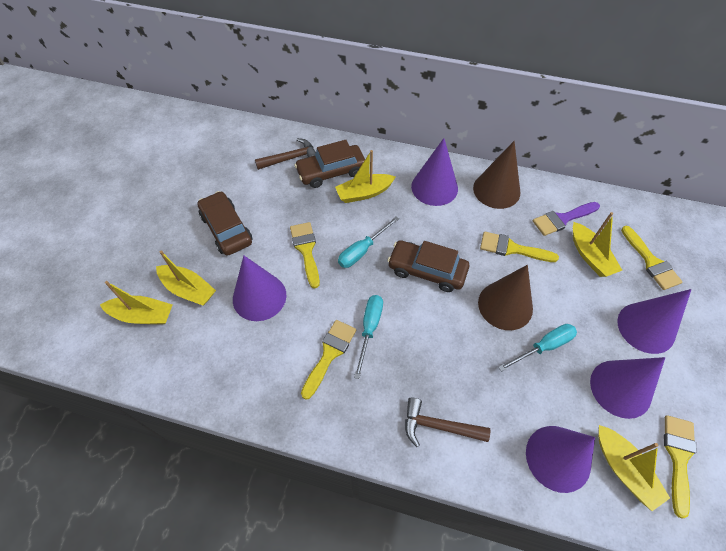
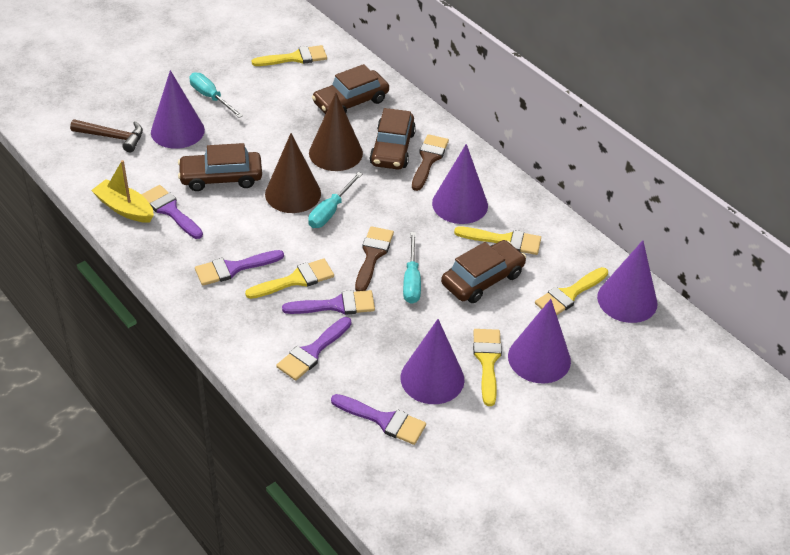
brown brush: 0 -> 2
brown car: 3 -> 4
brown hammer: 2 -> 1
purple brush: 1 -> 5
yellow boat: 5 -> 1

